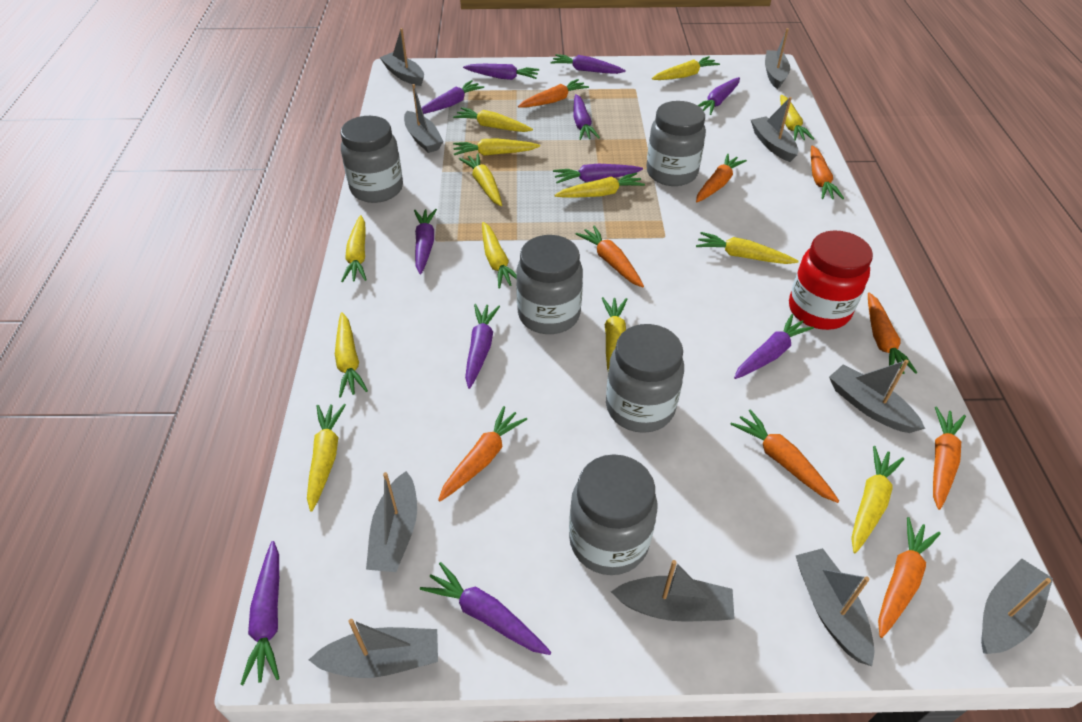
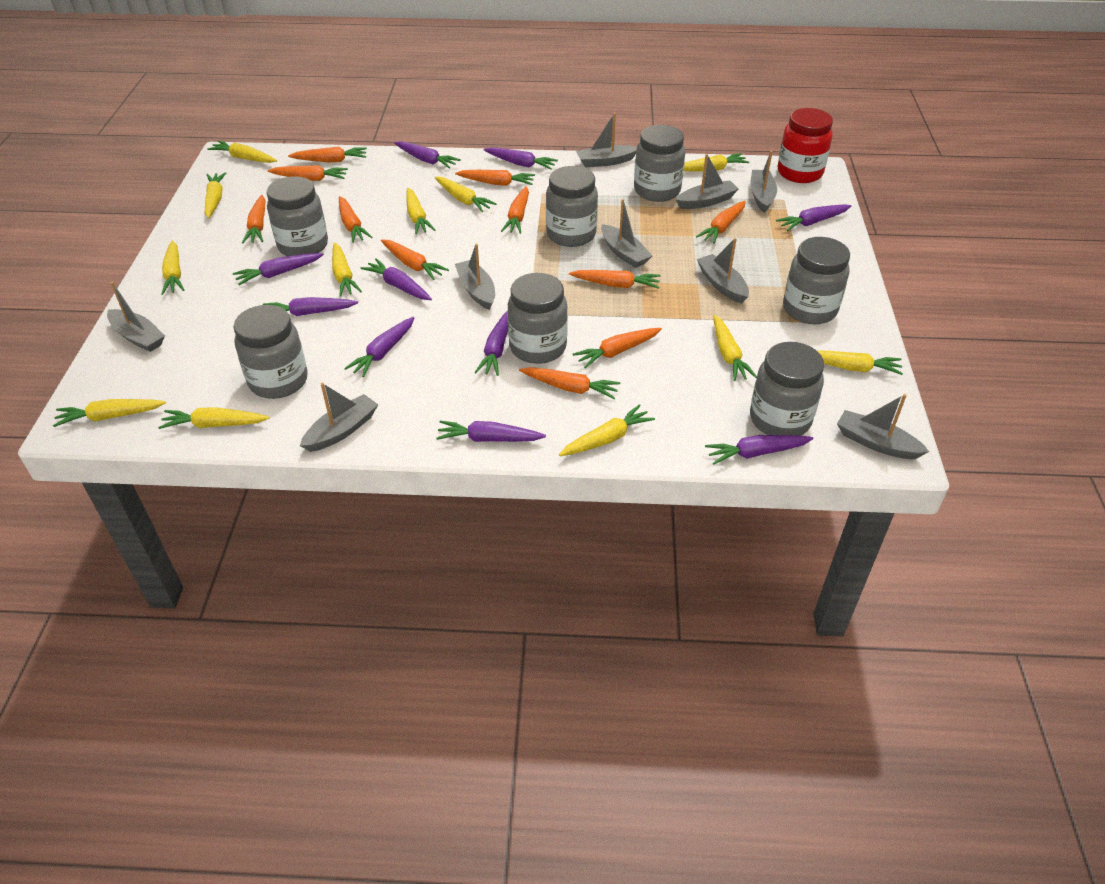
grey boat: 10 -> 9
grey jar: 5 -> 7
orange carrot: 9 -> 11
purple carrot: 11 -> 10
yellow carrot: 13 -> 12

